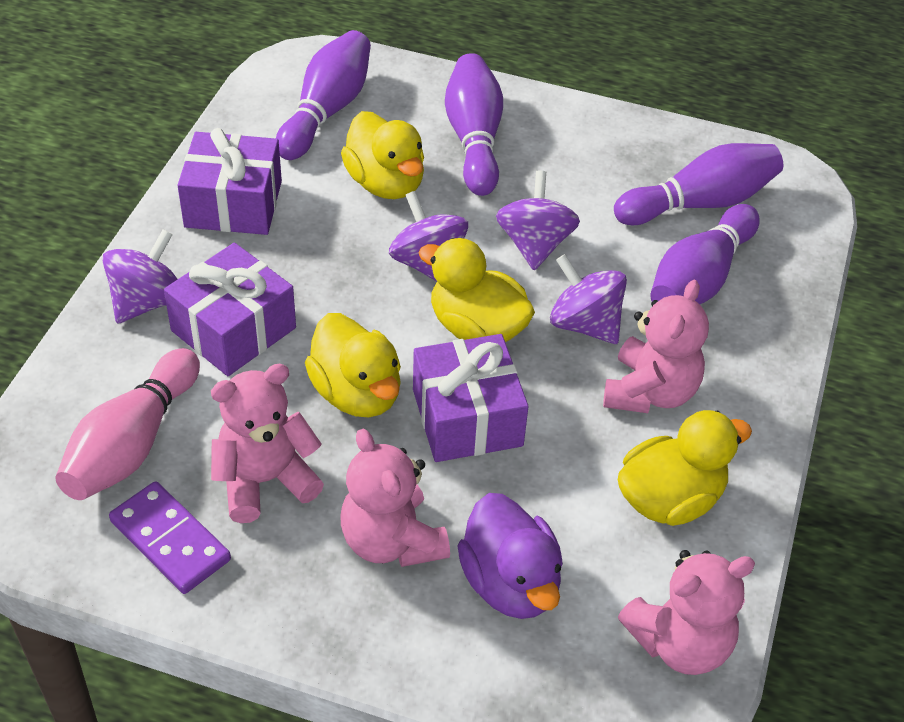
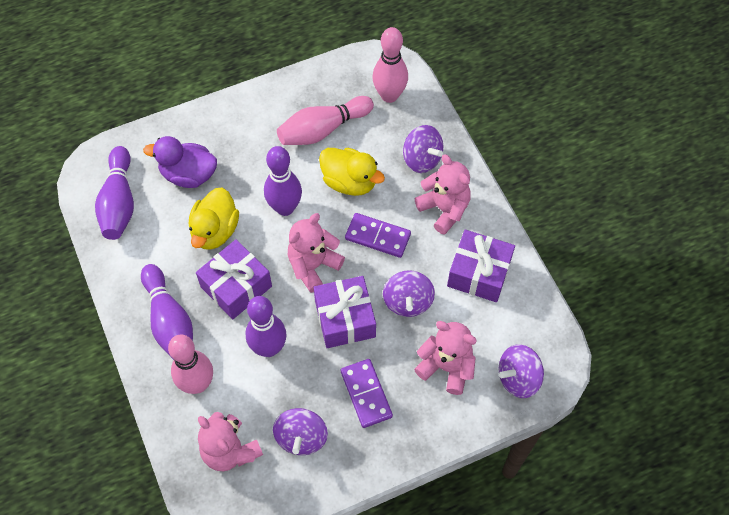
pink bowling pin: 1 -> 3
purple domino: 1 -> 2
yellow duck: 4 -> 2

